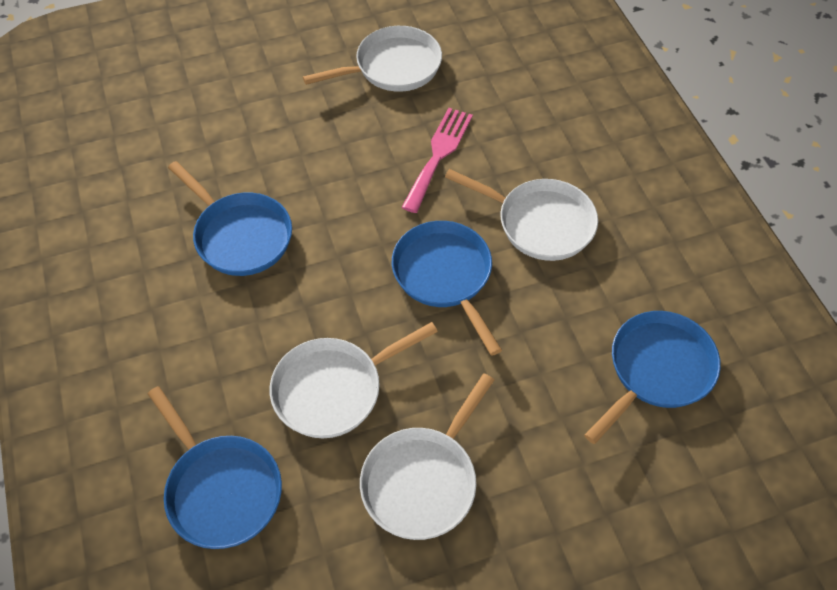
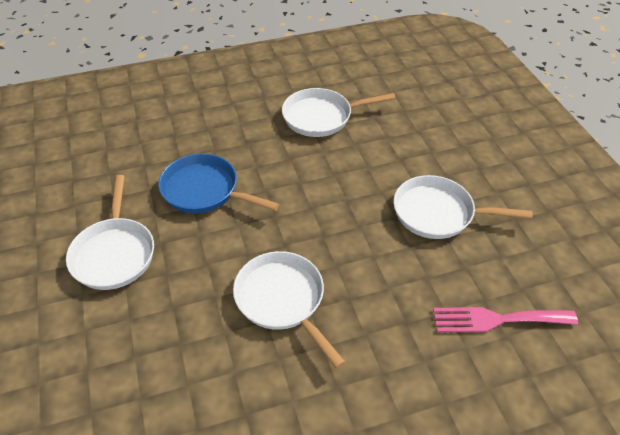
blue pan: 4 -> 1

